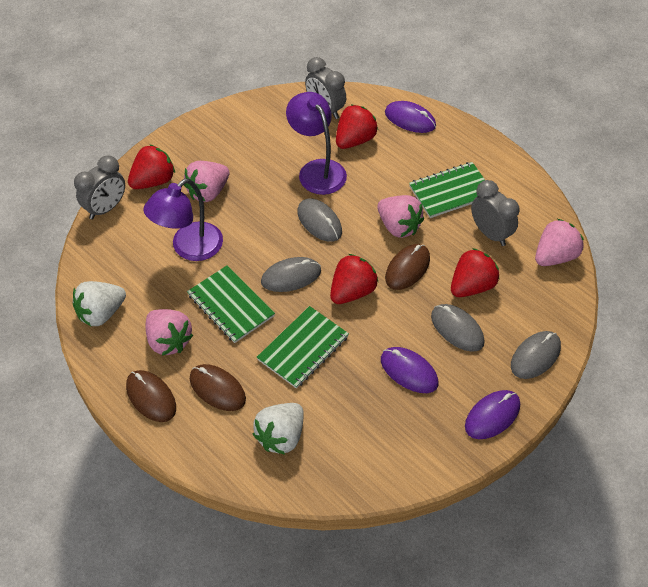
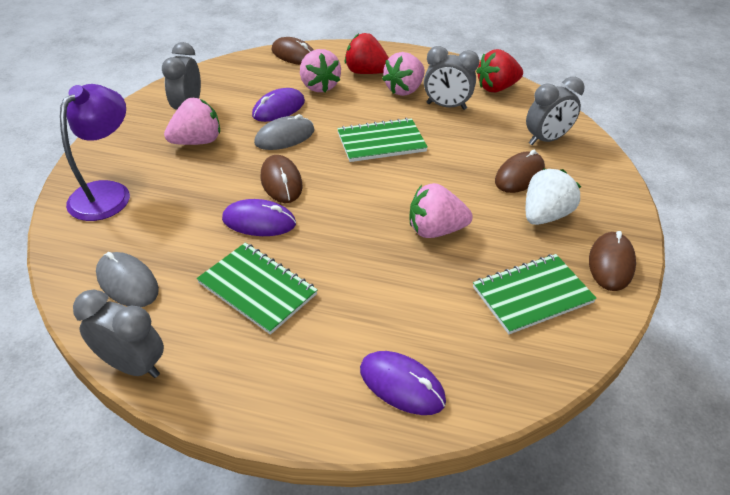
brown mouse: 3 -> 4
grey clock: 3 -> 4
grey mouse: 4 -> 2
purple lamp: 2 -> 1
red strawberry: 4 -> 2
white strawberry: 2 -> 1

